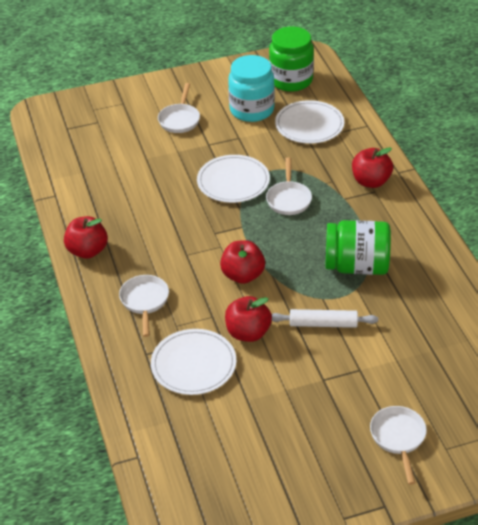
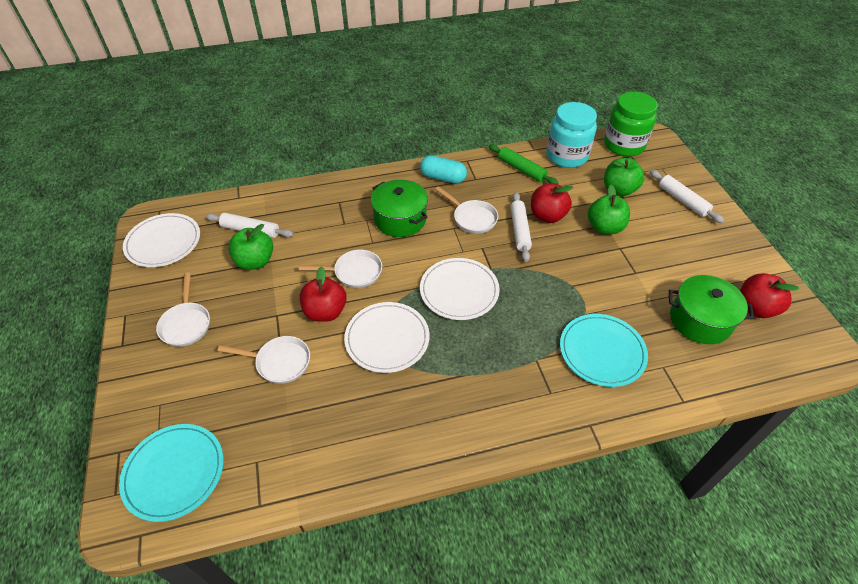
green apple: 0 -> 3
green jar: 2 -> 1
green pot: 0 -> 2
green rolling pin: 0 -> 1
red apple: 4 -> 3
turquoise capsule: 0 -> 1
turquoise plate: 0 -> 2
white rolling pin: 1 -> 3

